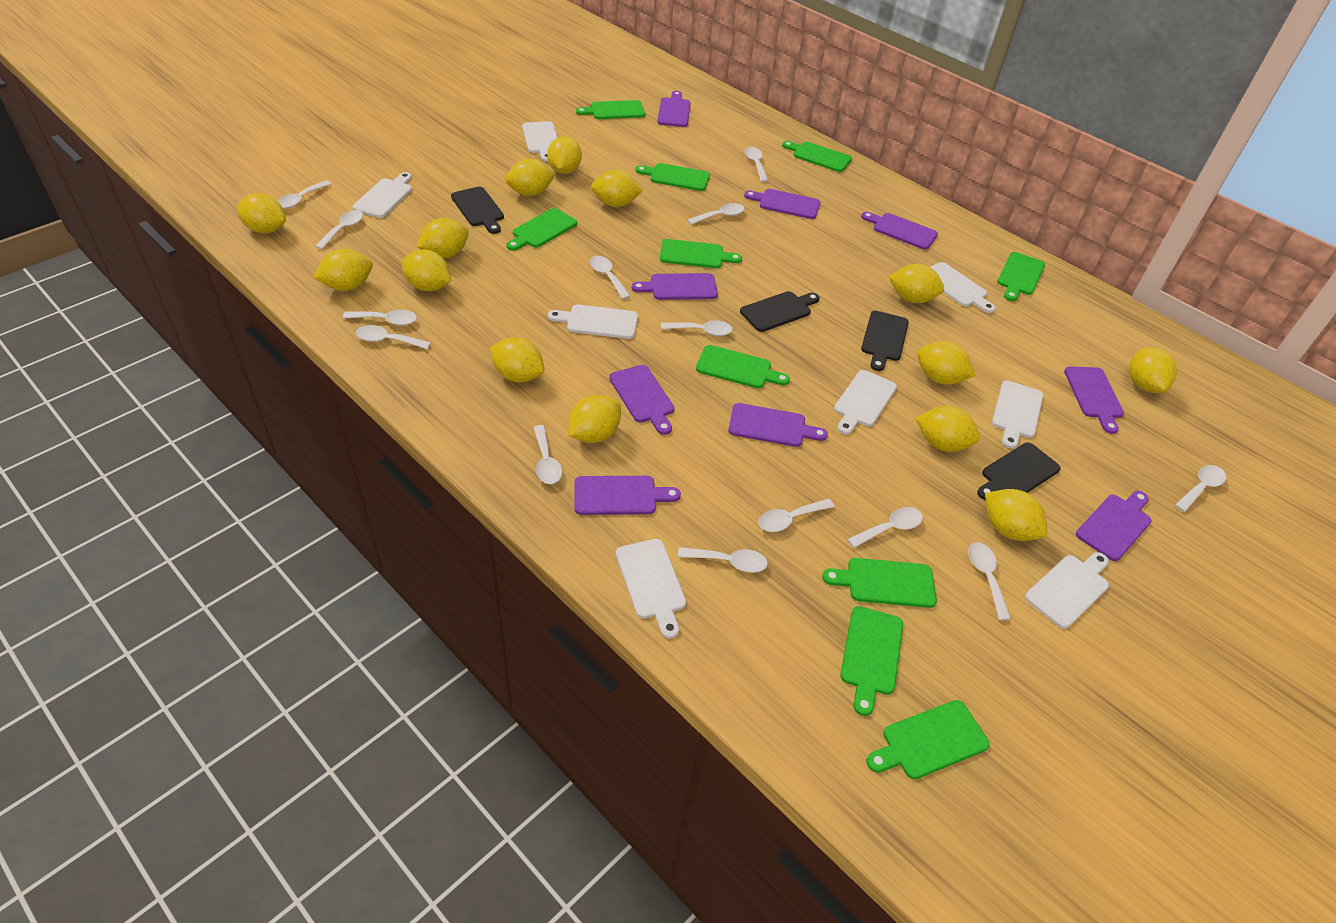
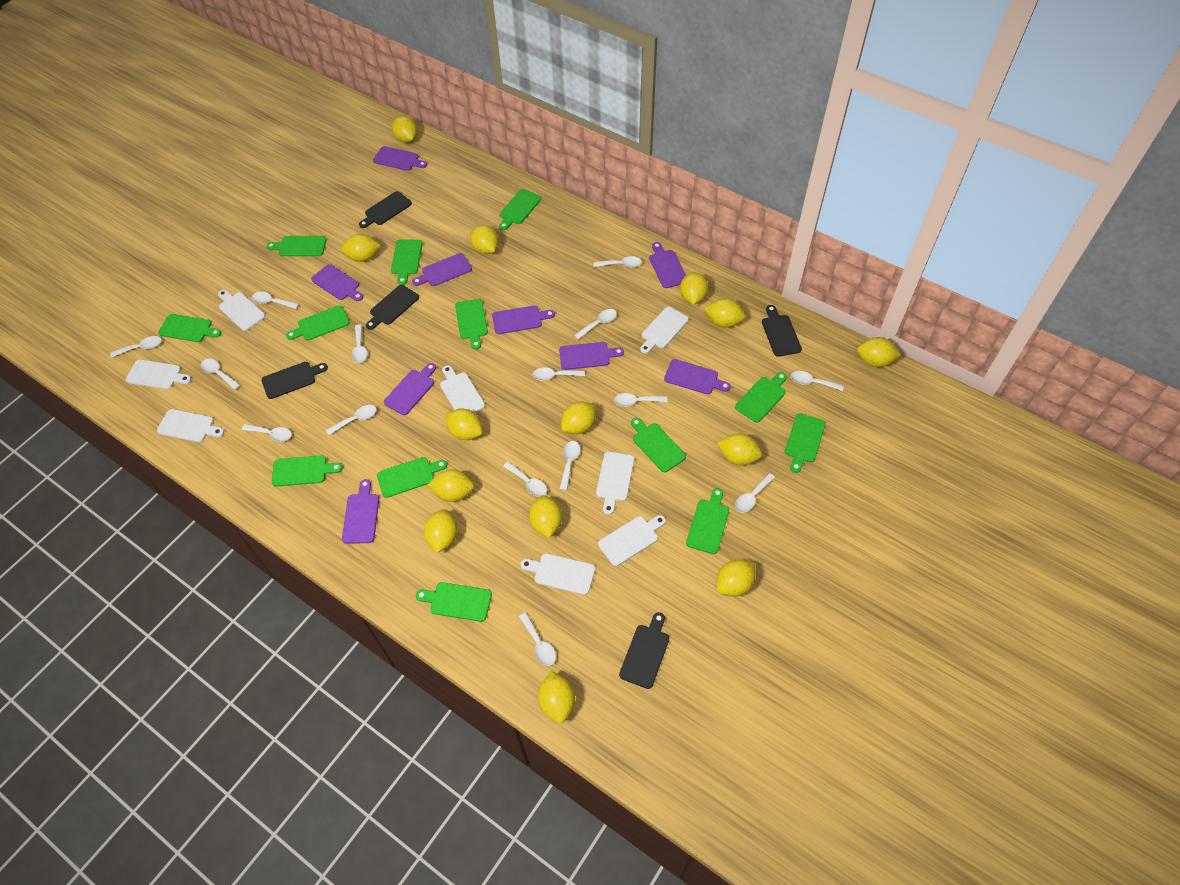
black cutting board: 4 -> 5
green cutting board: 10 -> 13
white spoon: 14 -> 15

